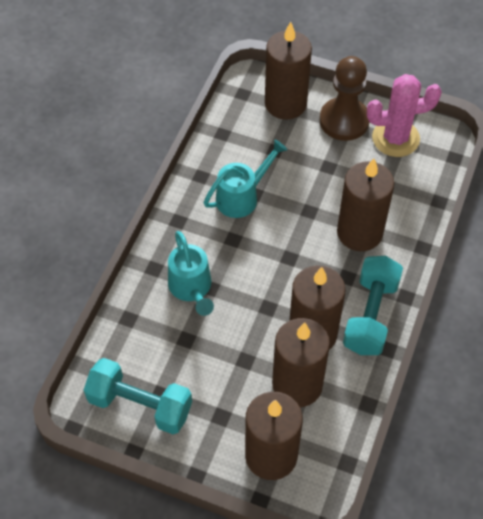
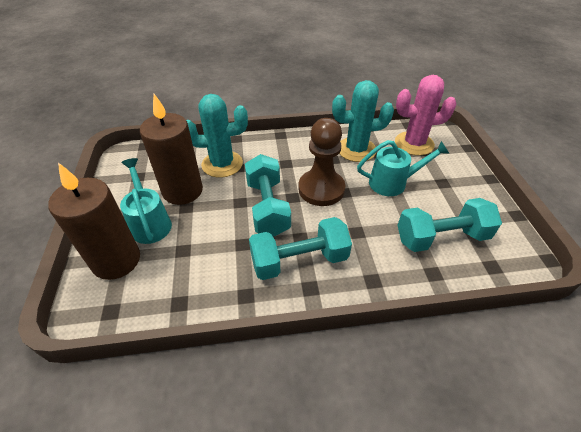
brown candle: 5 -> 2
turquoise cactus: 0 -> 2
turquoise dumbbell: 2 -> 3

